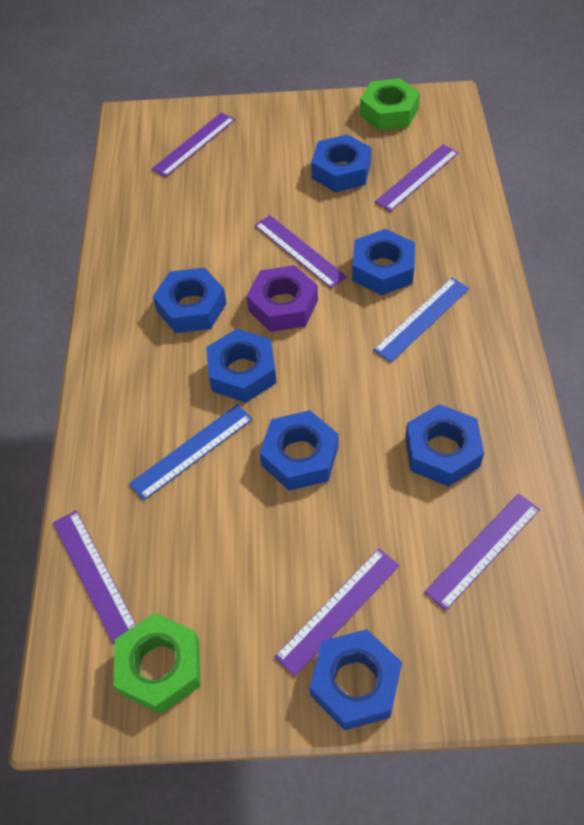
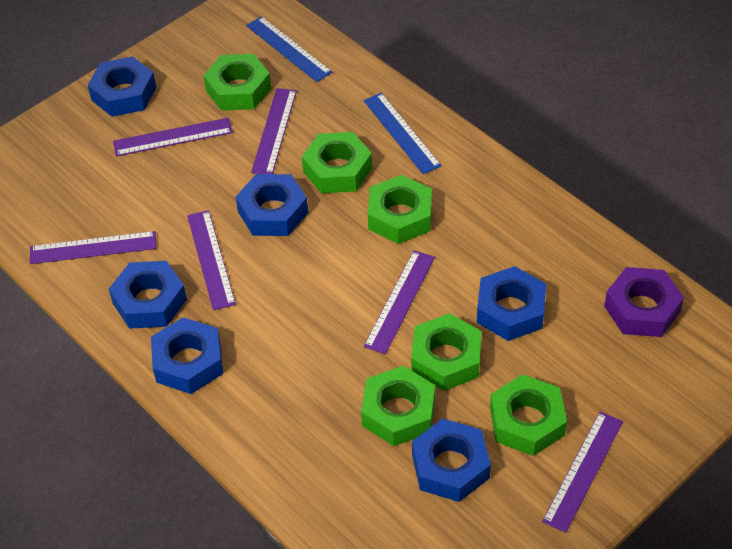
blue nut: 7 -> 6
green nut: 2 -> 6

